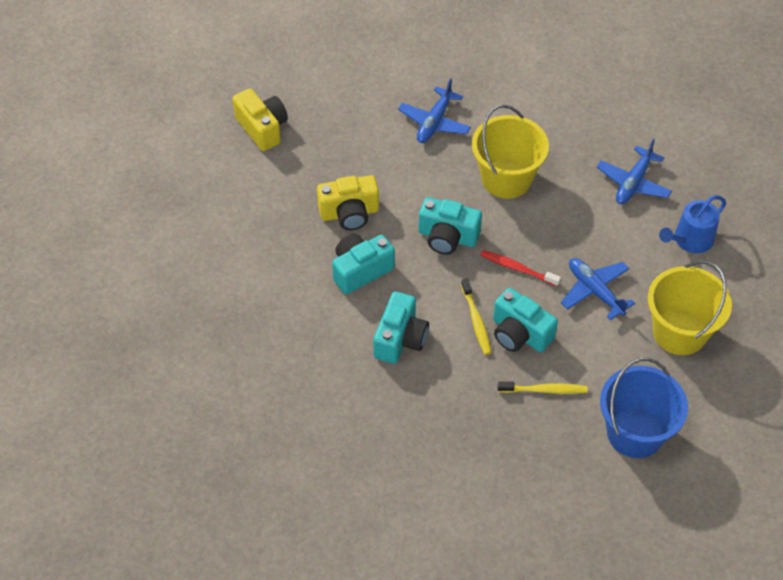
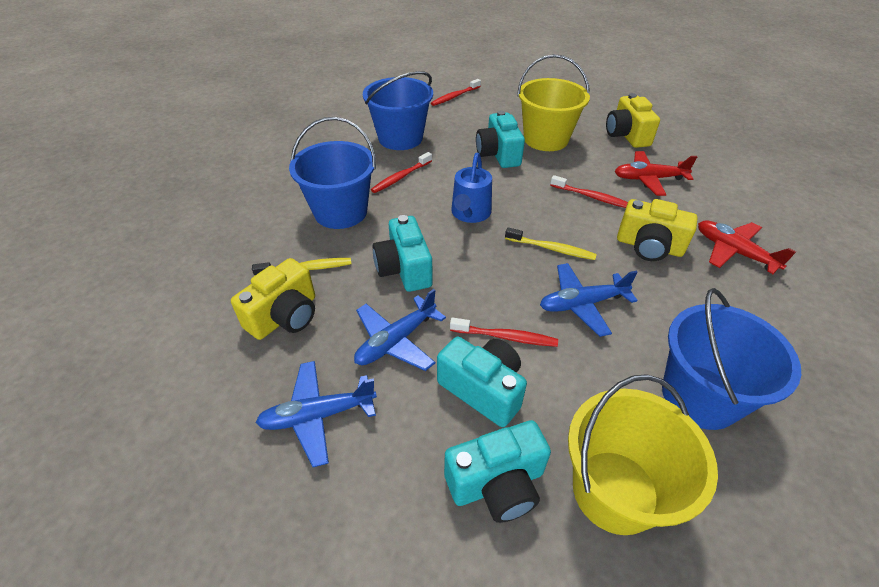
blue bucket: 1 -> 3
red plane: 0 -> 2
red toothbrush: 1 -> 4
yellow camera: 2 -> 3

